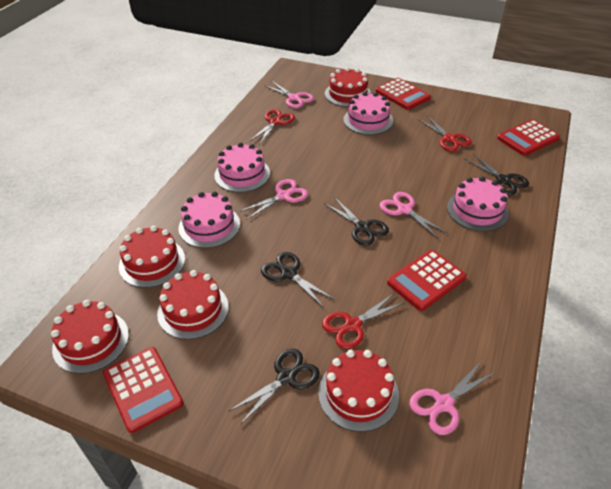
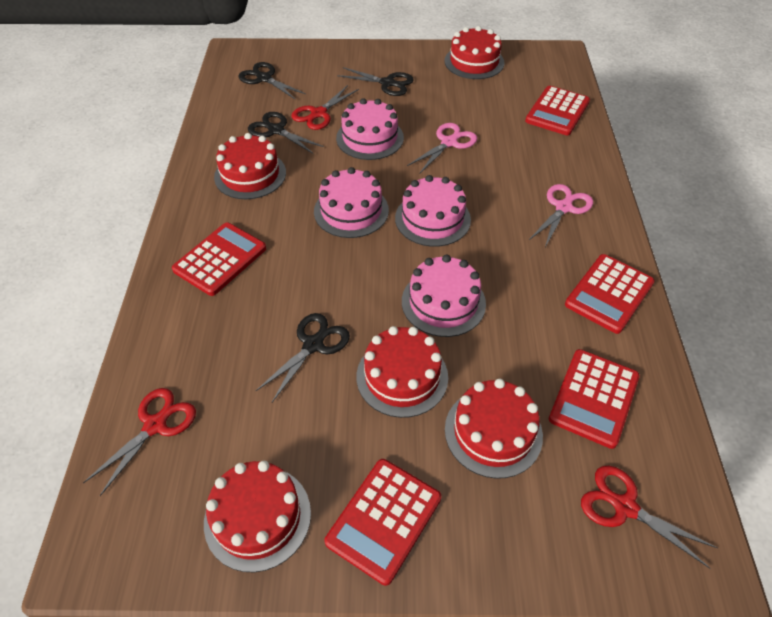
pink scissors: 4 -> 2
red calculator: 4 -> 5

